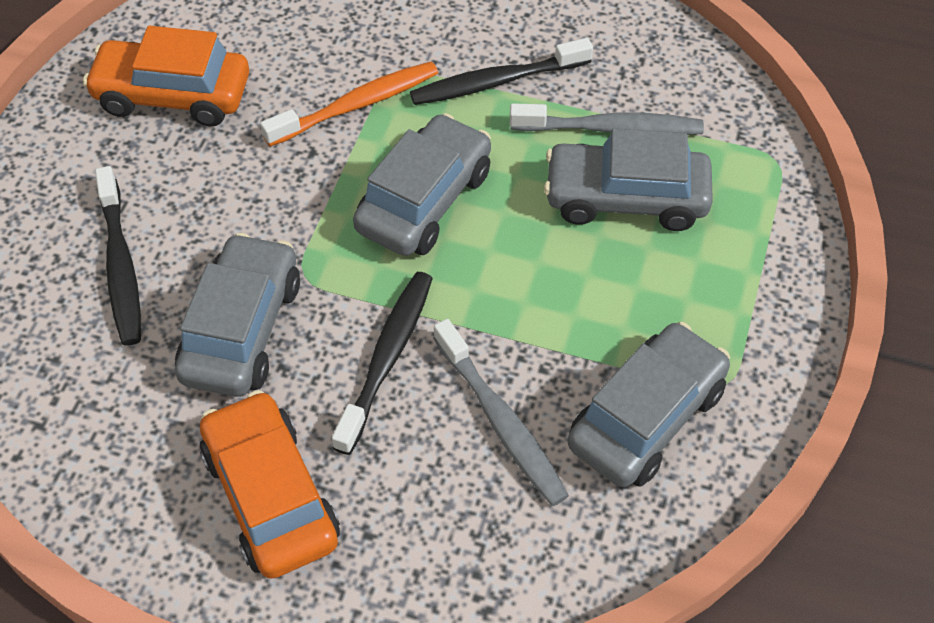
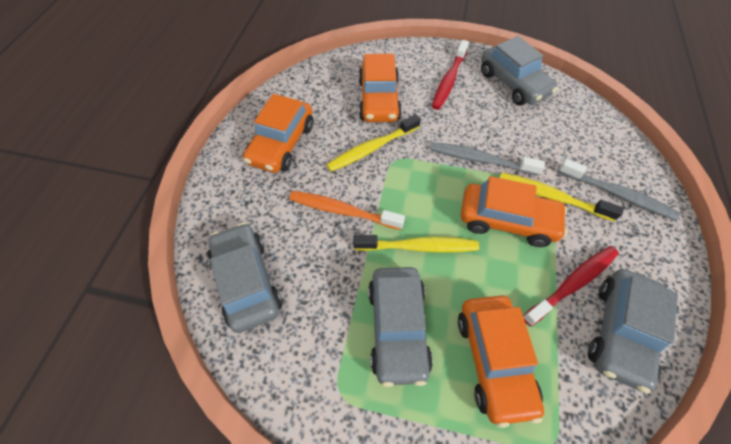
black toothbrush: 3 -> 0
orange car: 2 -> 4
red toothbrush: 0 -> 2
yellow toothbrush: 0 -> 3

